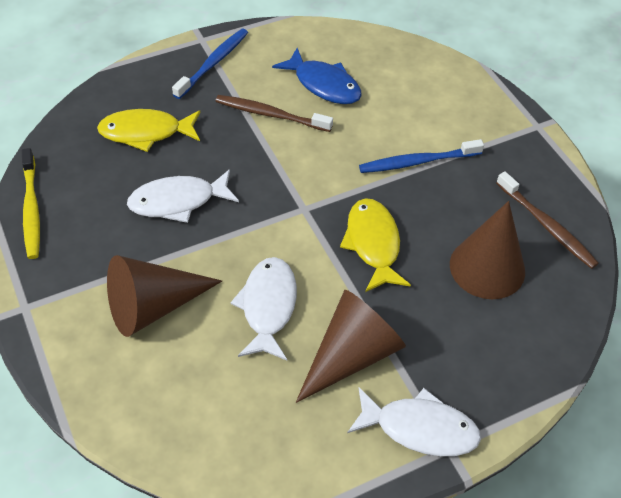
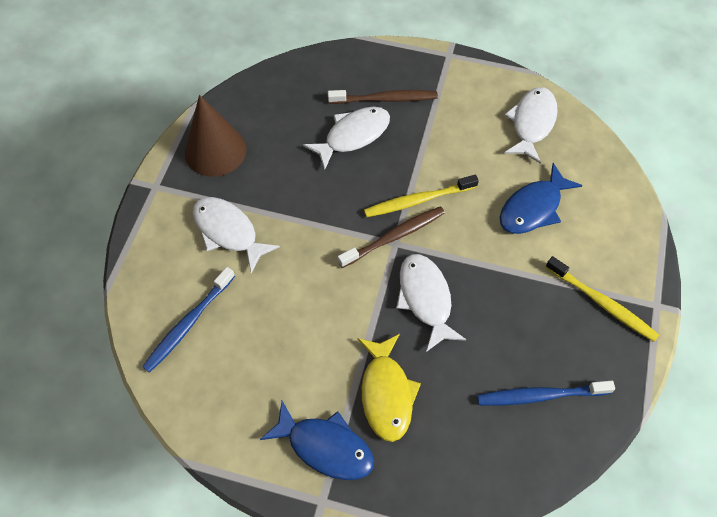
blue fish: 1 -> 2
brown cone: 3 -> 1
white fish: 3 -> 4
yellow fish: 2 -> 1
yellow toothbrush: 1 -> 2

